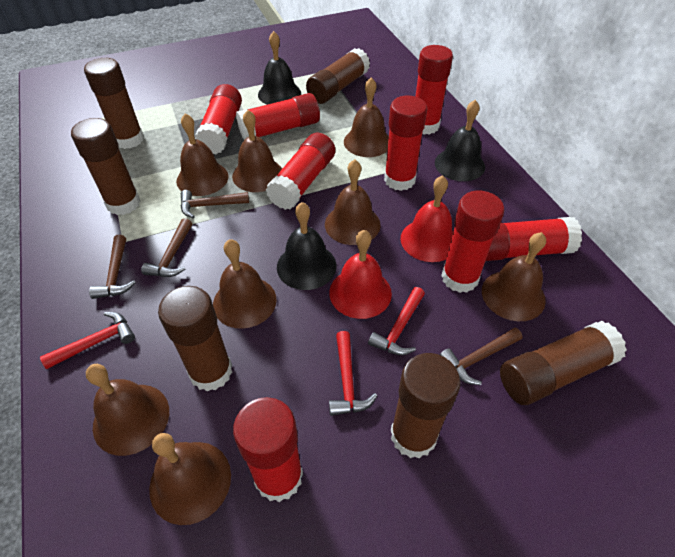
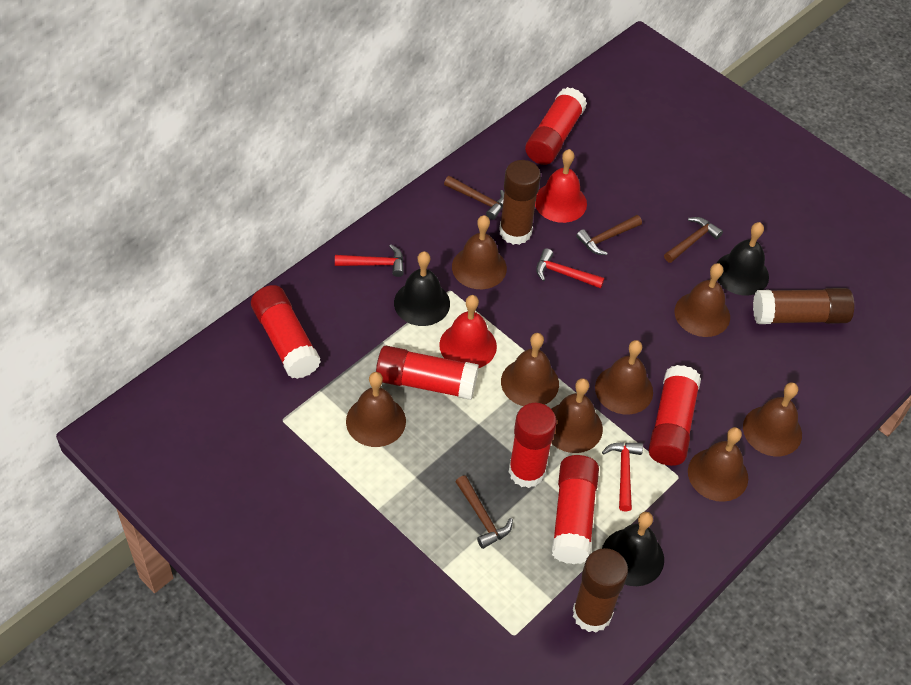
brown glue stick: 6 -> 3
red glue stick: 8 -> 6

